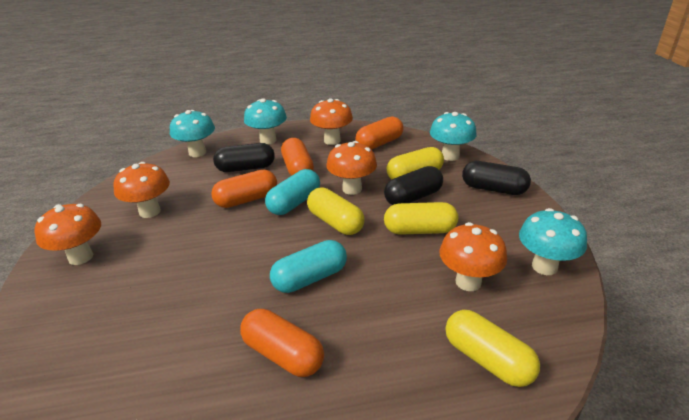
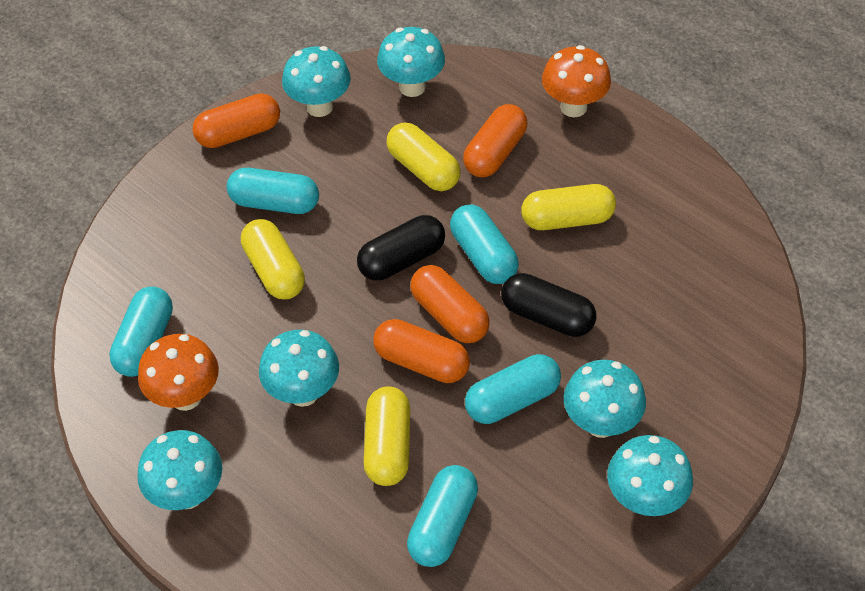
black capsule: 3 -> 2
orange mushroom: 5 -> 2
turquoise capsule: 2 -> 5
turquoise mushroom: 4 -> 6

